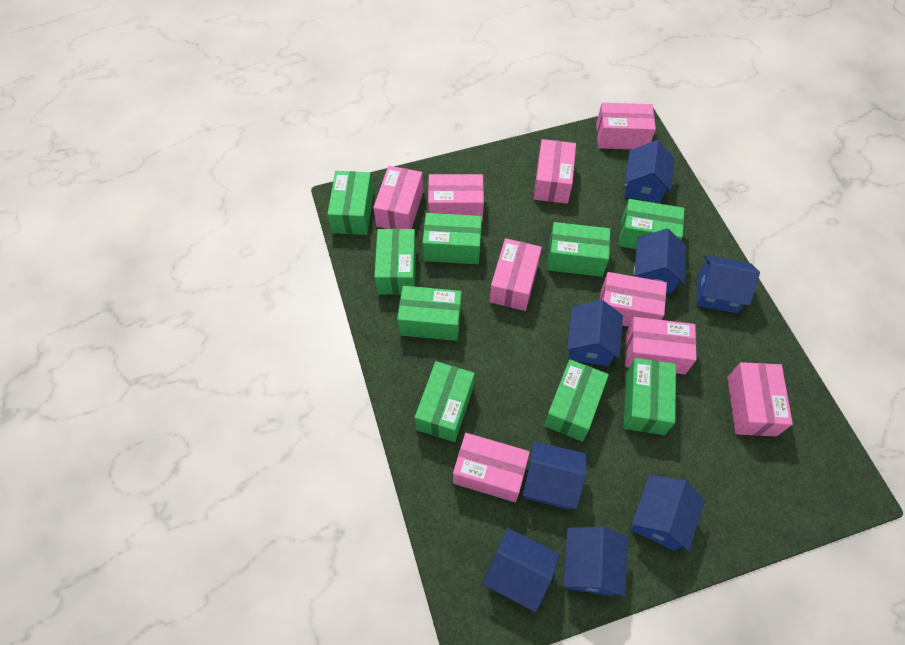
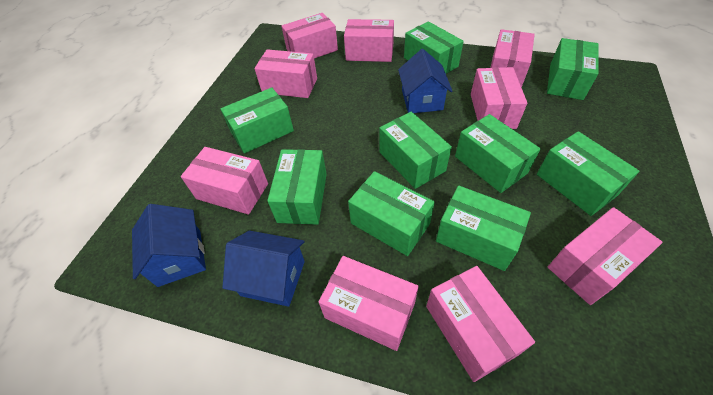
blue house: 8 -> 3

